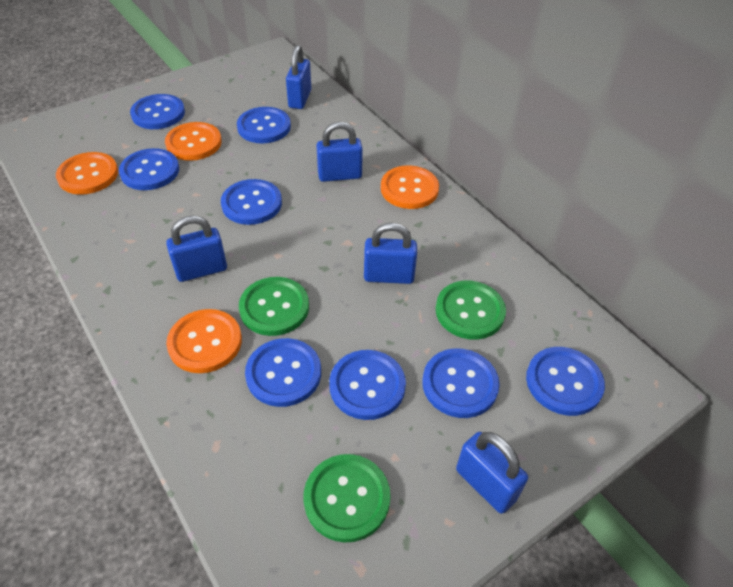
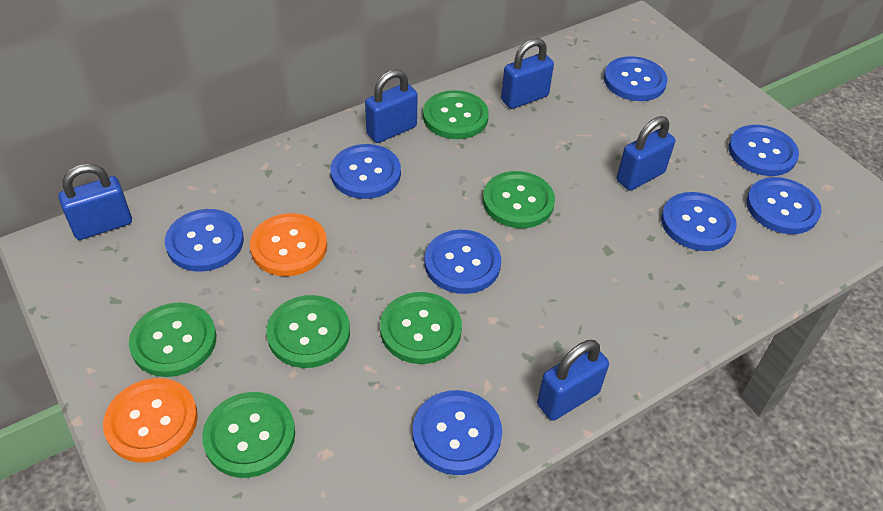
green button: 3 -> 6
orange button: 4 -> 2

